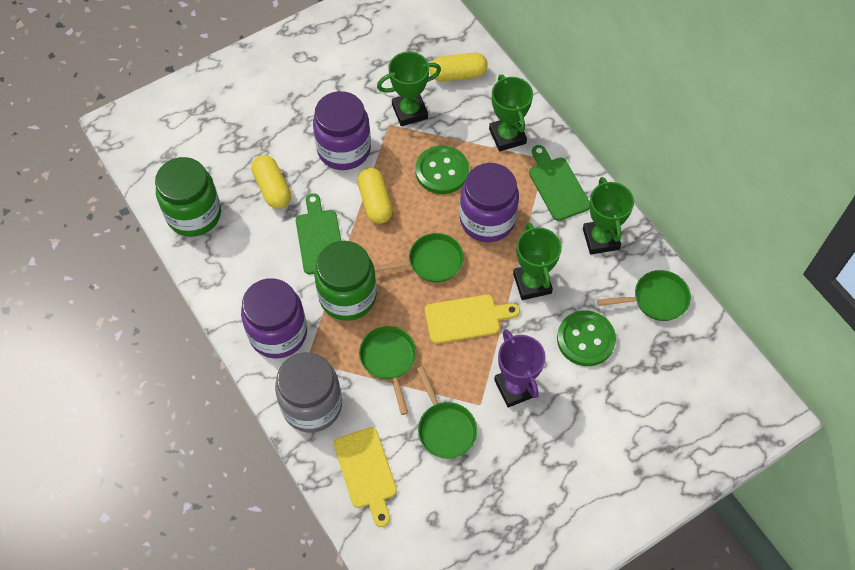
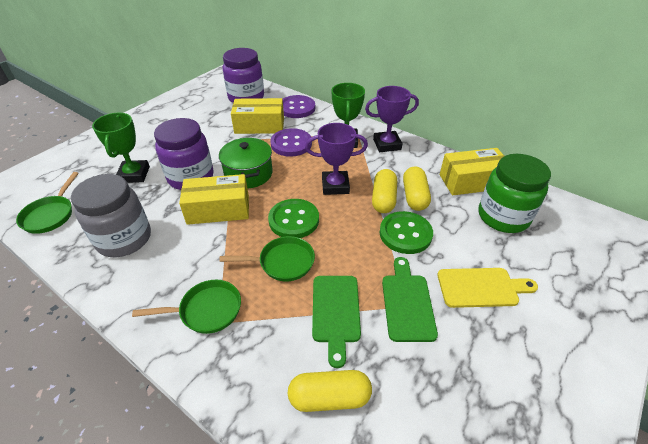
green jar: 2 -> 1
green pan: 4 -> 3
green pot: 0 -> 1
green trophy: 4 -> 2
purple button: 0 -> 2
purple jar: 3 -> 2
purple trophy: 1 -> 2
yellow box: 0 -> 3
yellow cutting board: 2 -> 1

